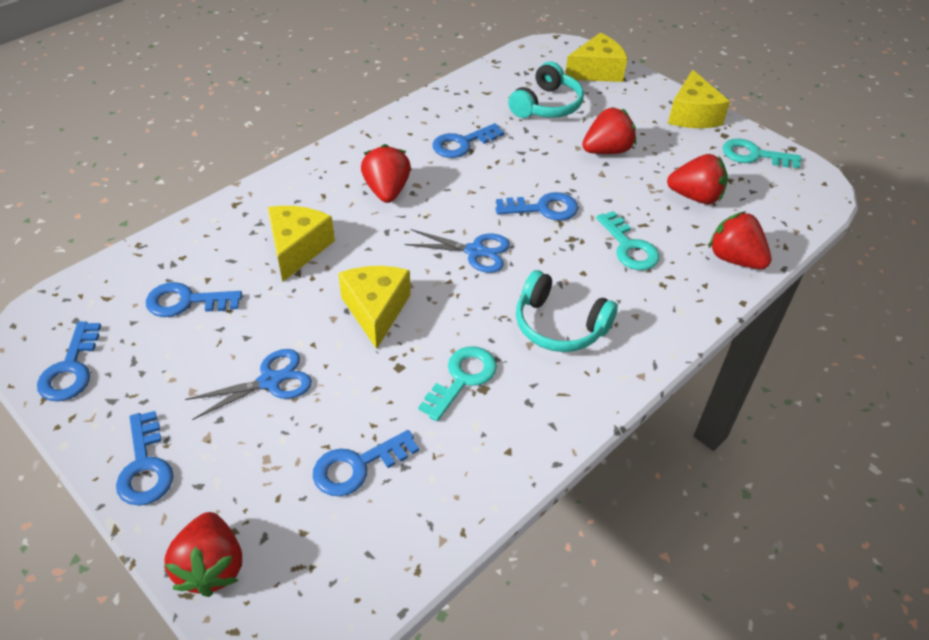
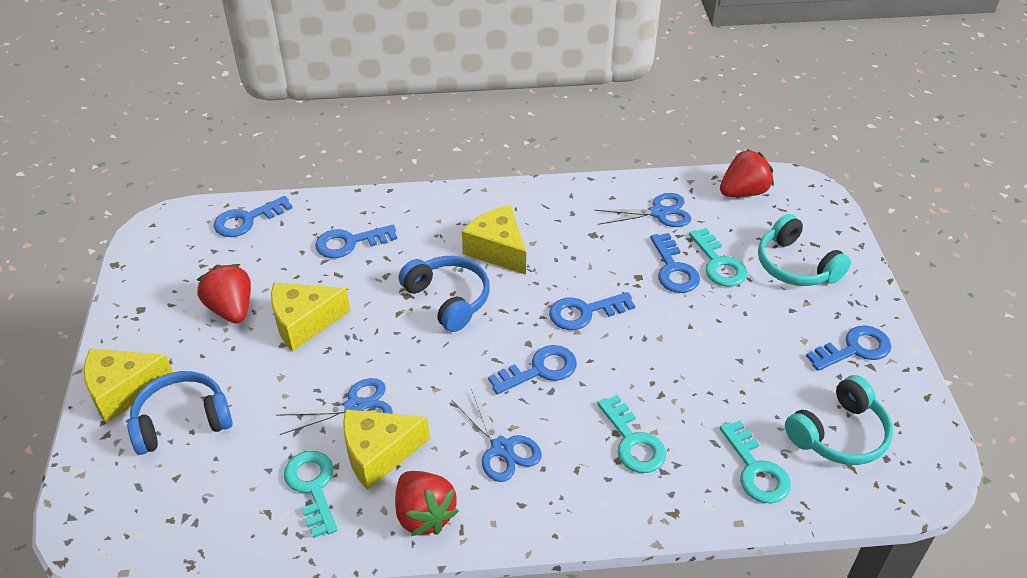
blue headphones: 0 -> 2
blue scissors: 2 -> 3
red strawberry: 5 -> 3
turquoise key: 3 -> 4

